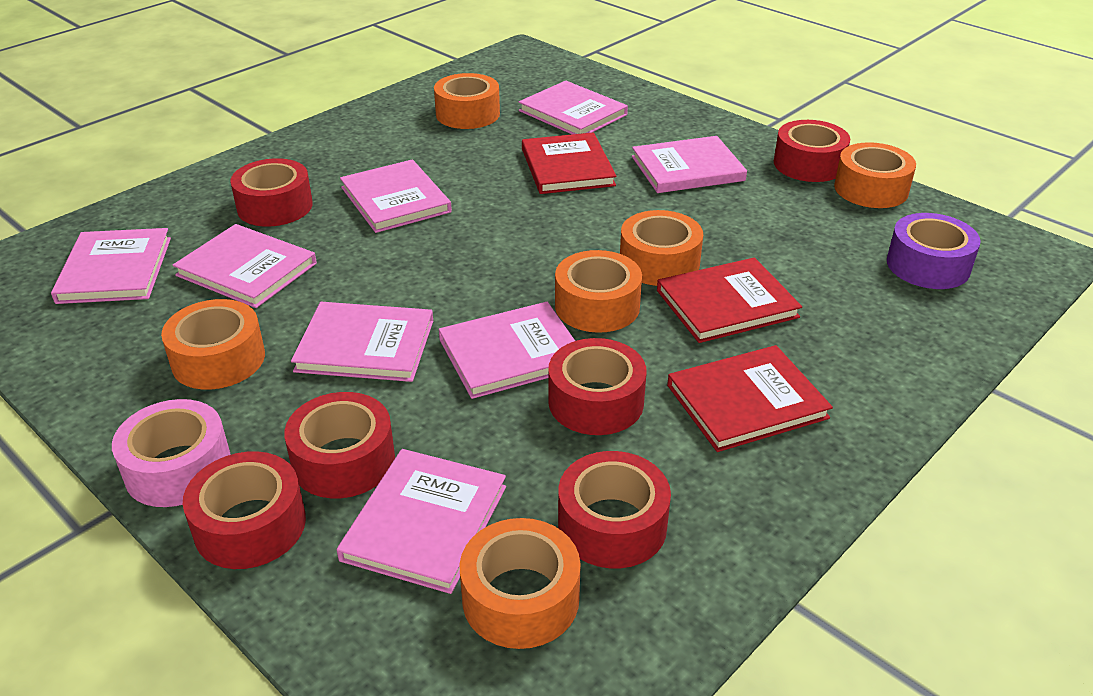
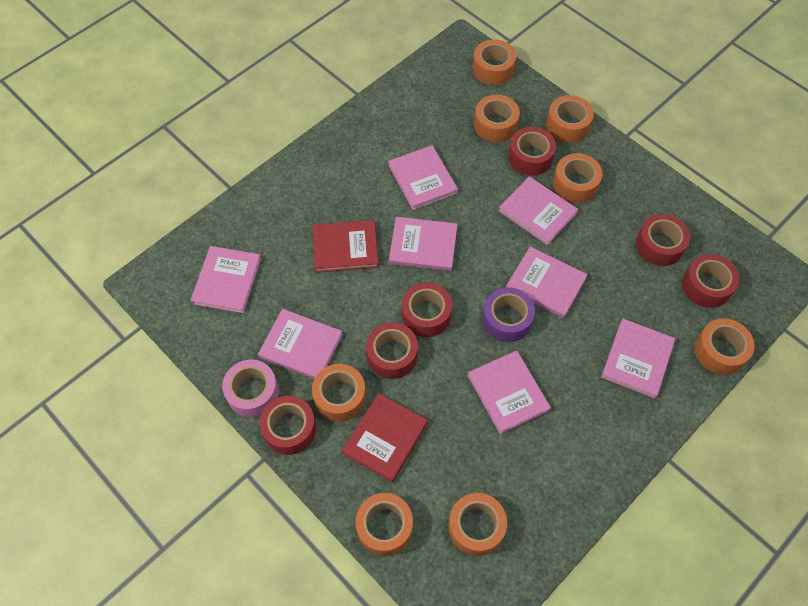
orange tape: 6 -> 8
red book: 3 -> 2

